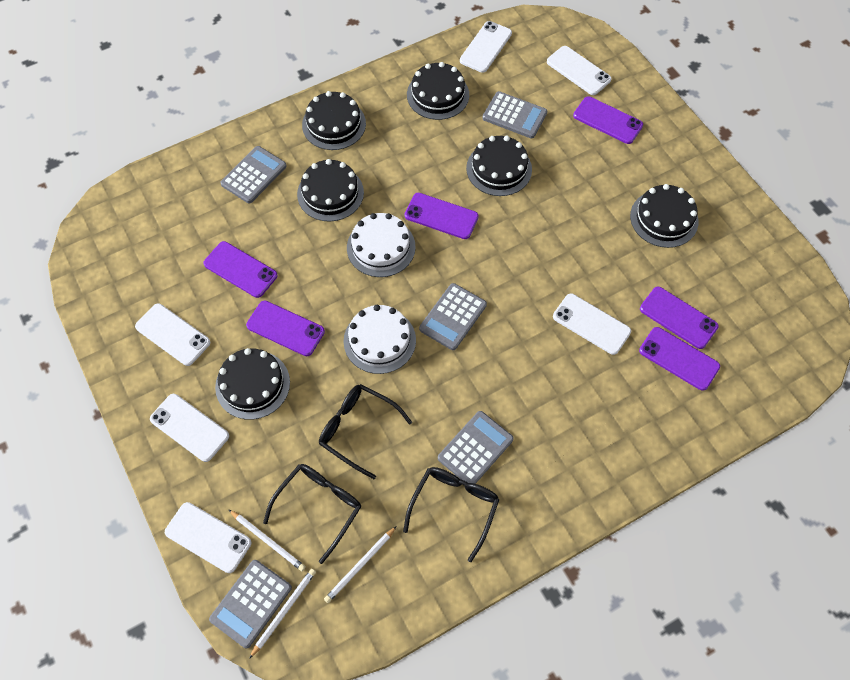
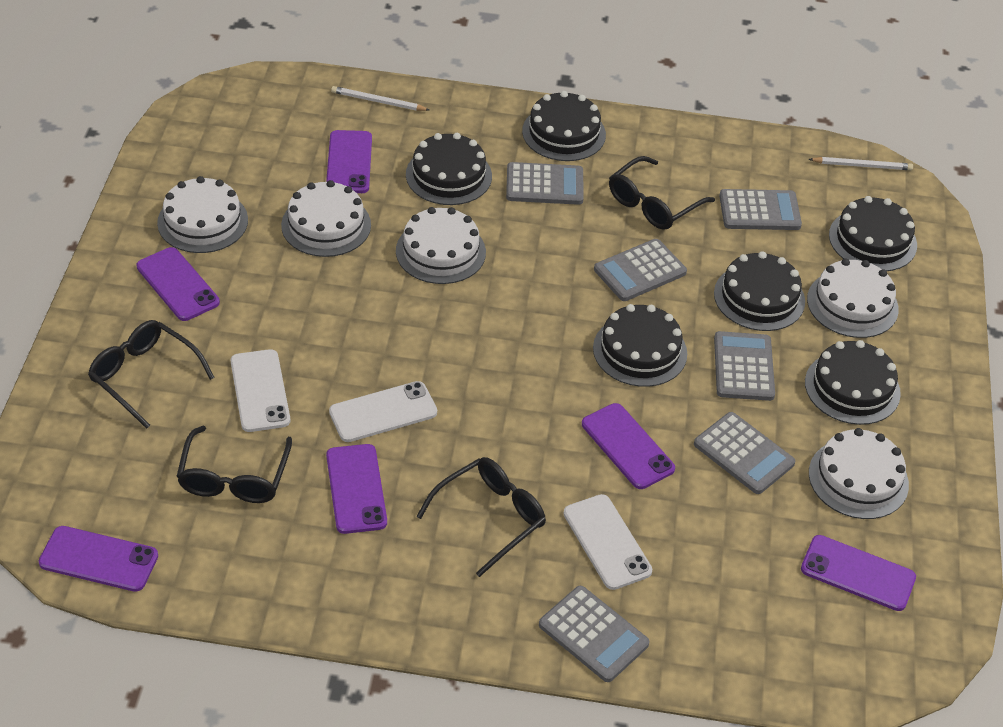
black glasses: 3 -> 4
grey calculator: 5 -> 6
white cake: 2 -> 5
white pencil: 3 -> 2
white phone: 6 -> 3

